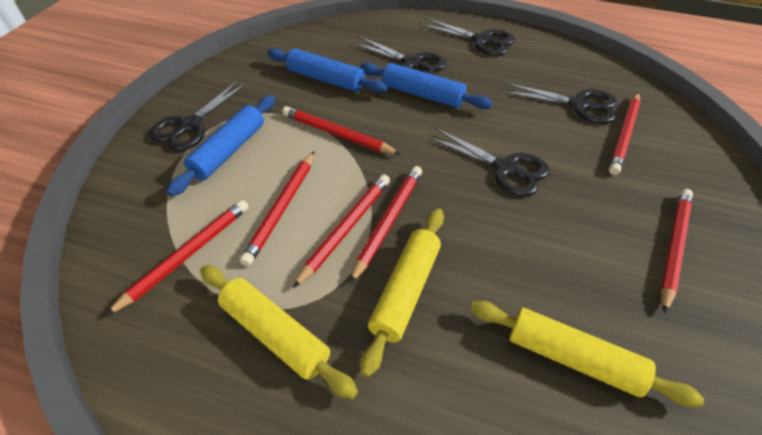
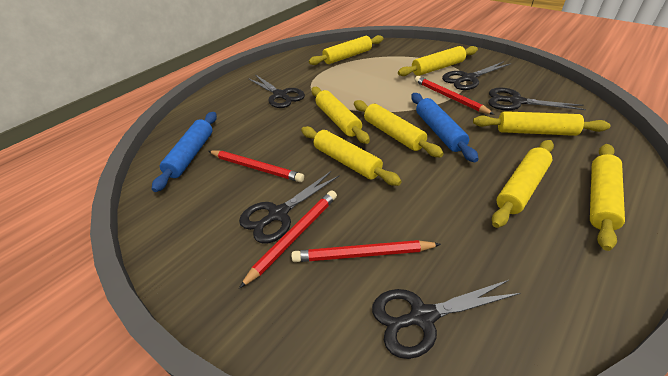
blue rolling pin: 3 -> 2
red pencil: 7 -> 4
yellow rolling pin: 3 -> 8

